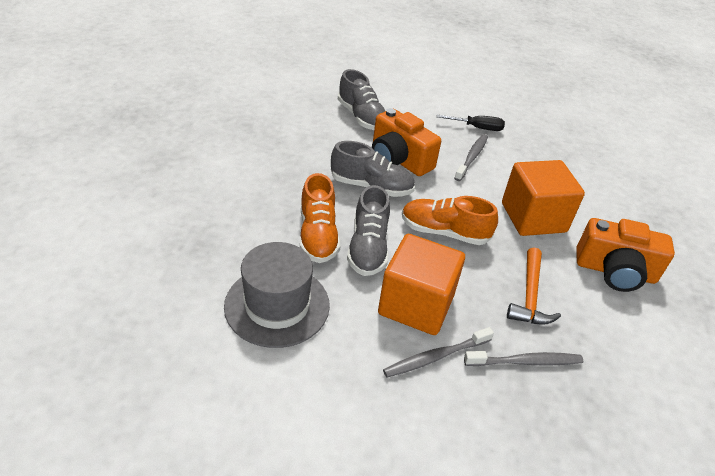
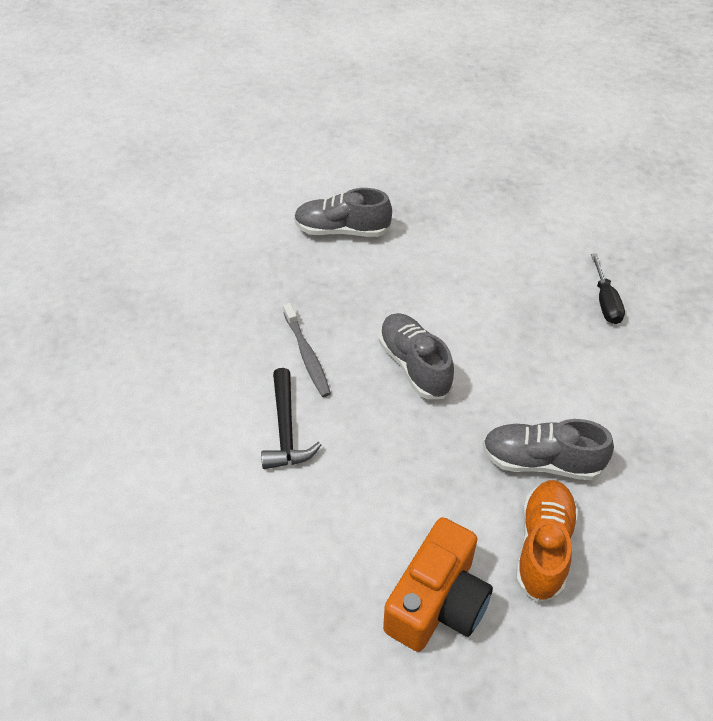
black hammer: 0 -> 1
grey hat: 1 -> 0
grey toothbrush: 3 -> 1
orange camera: 2 -> 1
orange cube: 2 -> 0
orange hammer: 1 -> 0
orange shoe: 2 -> 1

